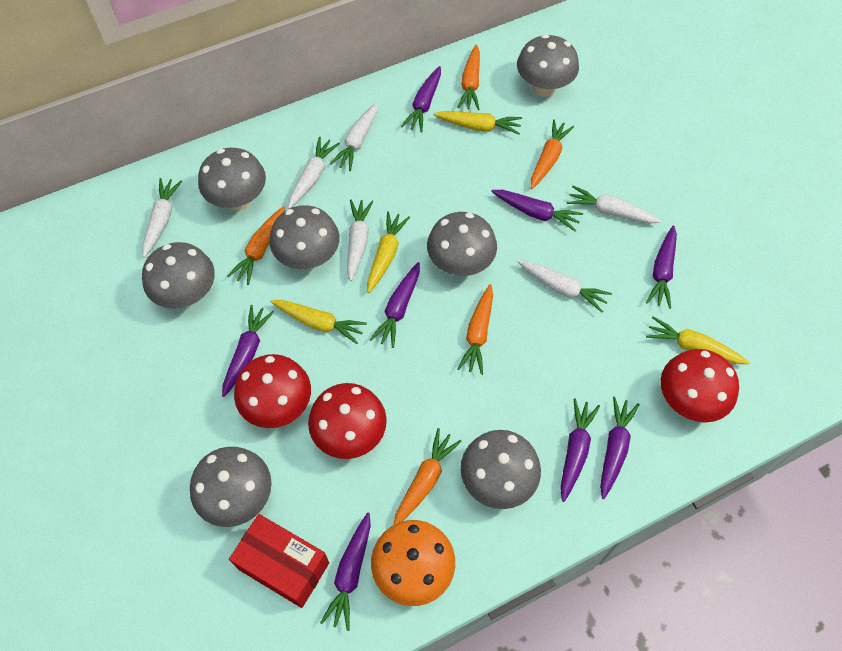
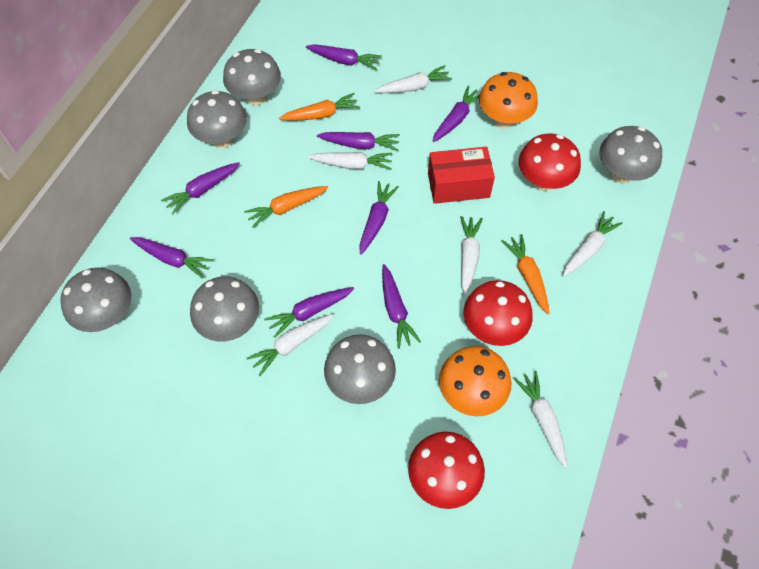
grey mushroom: 7 -> 6
orange carrot: 5 -> 3
orange mushroom: 1 -> 2
yellow carrot: 4 -> 0

